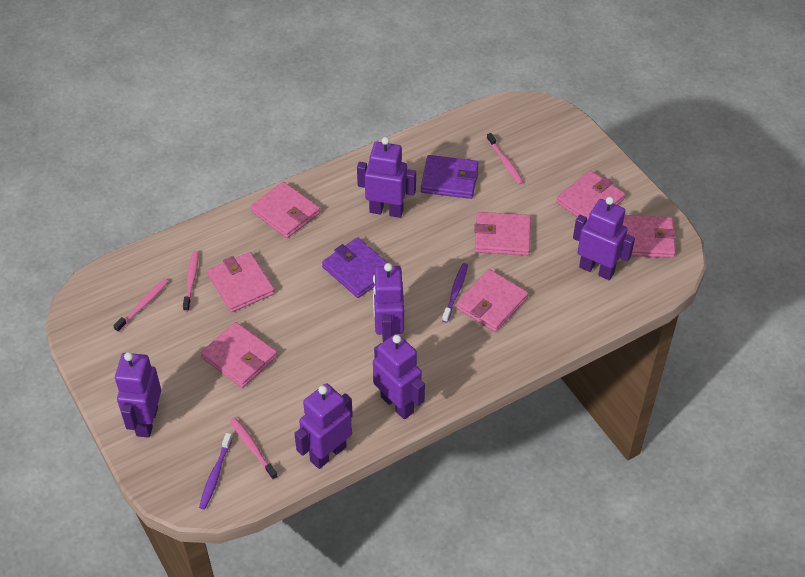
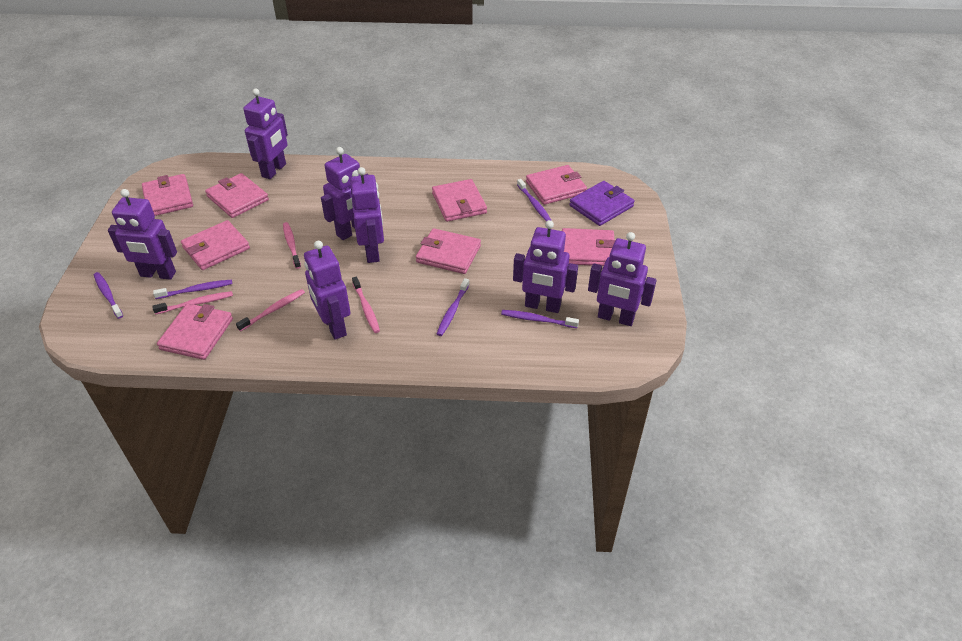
pink wallet: 7 -> 8
purple robot: 6 -> 7
purple toothbrush: 2 -> 5
purple wallet: 2 -> 1

